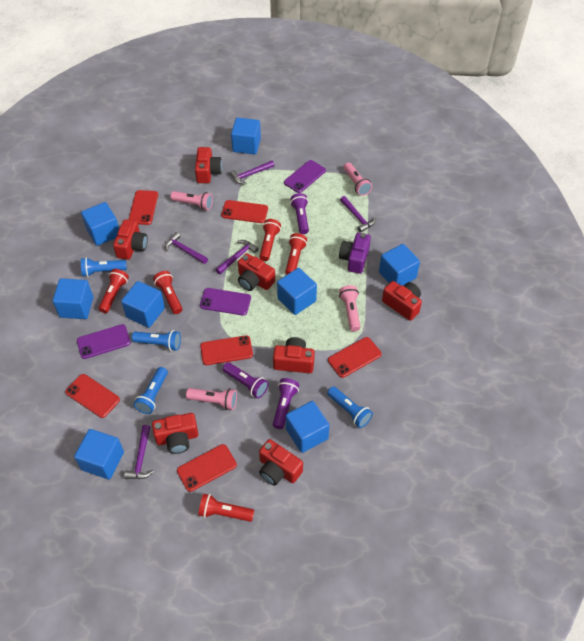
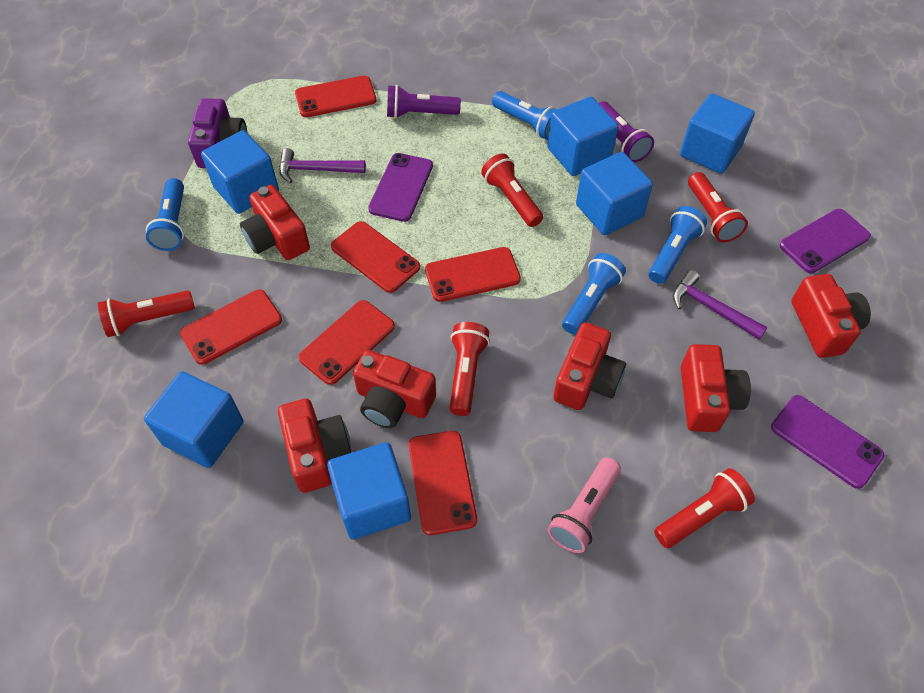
blue cube: 8 -> 6
pink flashlight: 4 -> 1
purple flashlight: 3 -> 2
purple hammer: 5 -> 2
red camera: 7 -> 6

